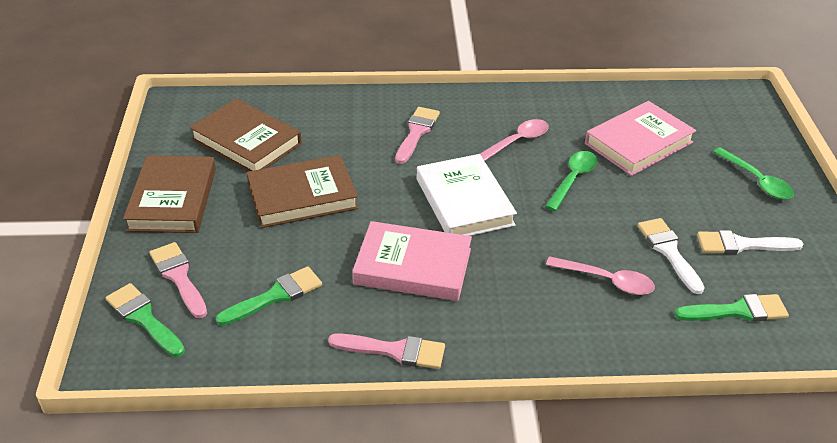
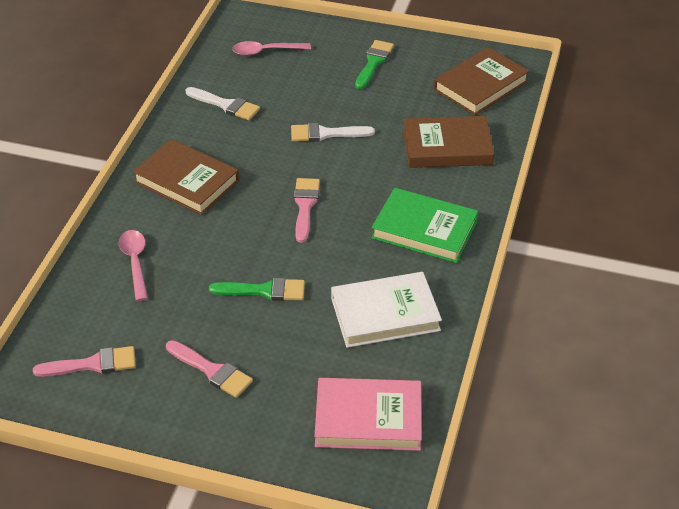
green book: 0 -> 1
green brush: 3 -> 2
green spoon: 2 -> 0
pink book: 2 -> 1

